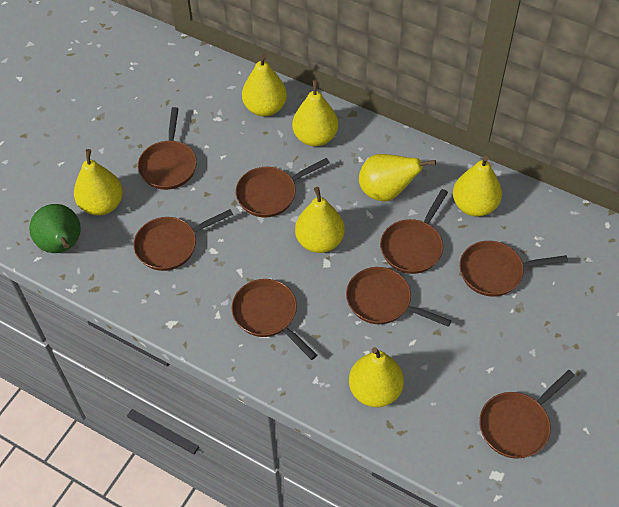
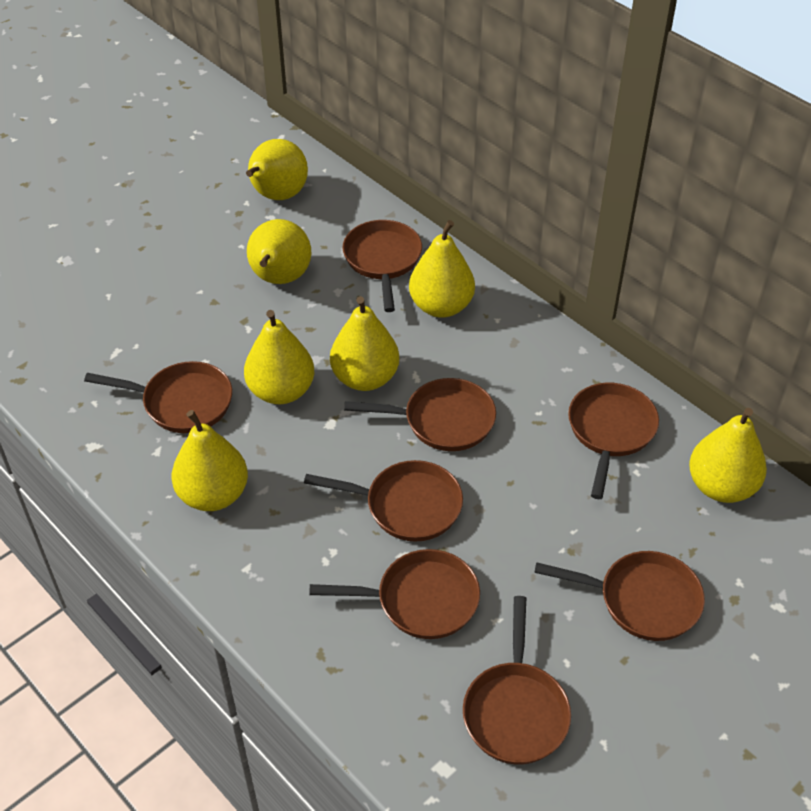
green pear: 1 -> 0

